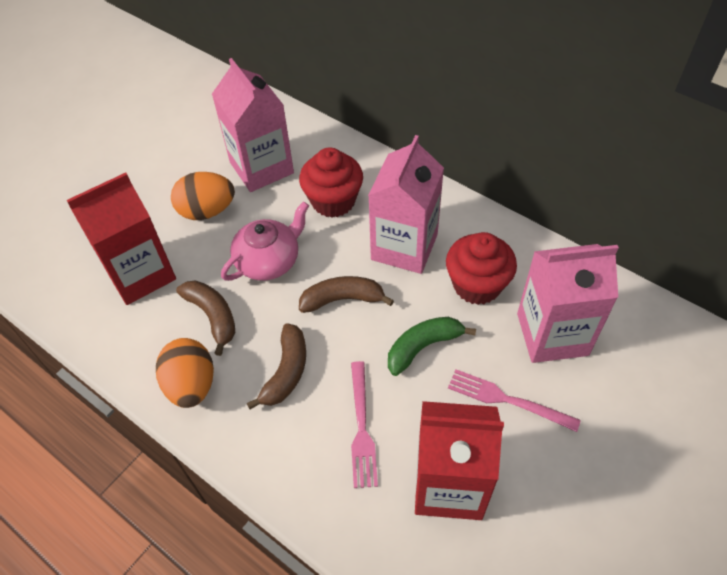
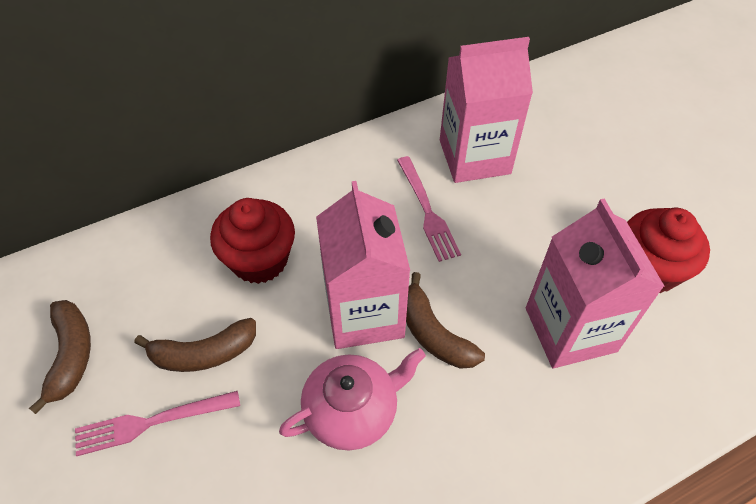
green banana: 1 -> 0
orange egg: 2 -> 0
red carton: 2 -> 0

